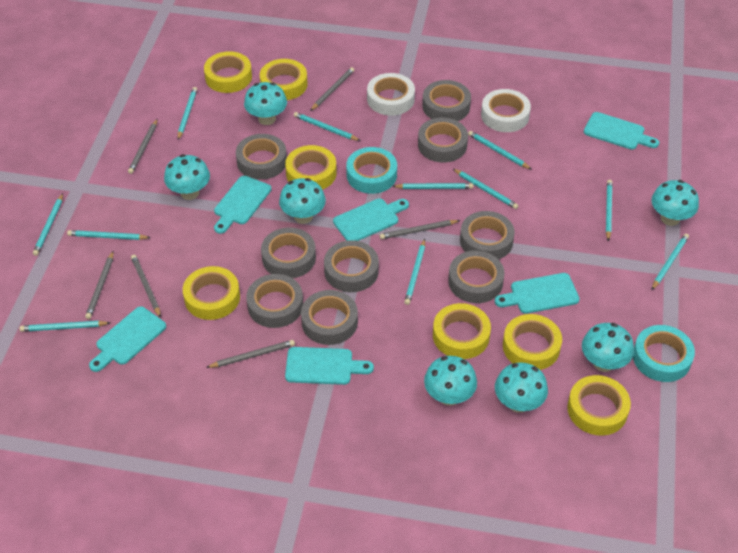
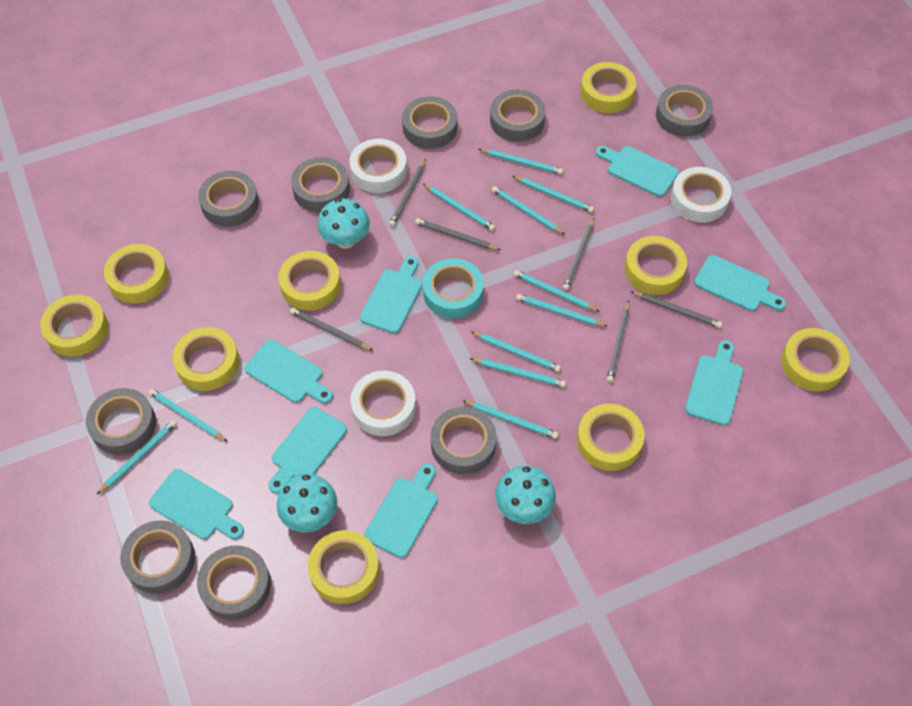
turquoise cutting board: 6 -> 8
turquoise mushroom: 7 -> 3
turquoise tape: 2 -> 1
white tape: 2 -> 3
yellow tape: 7 -> 9

